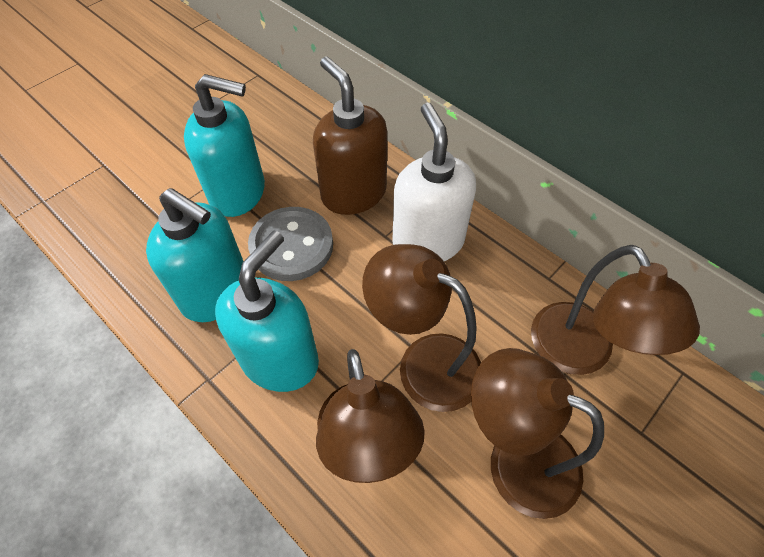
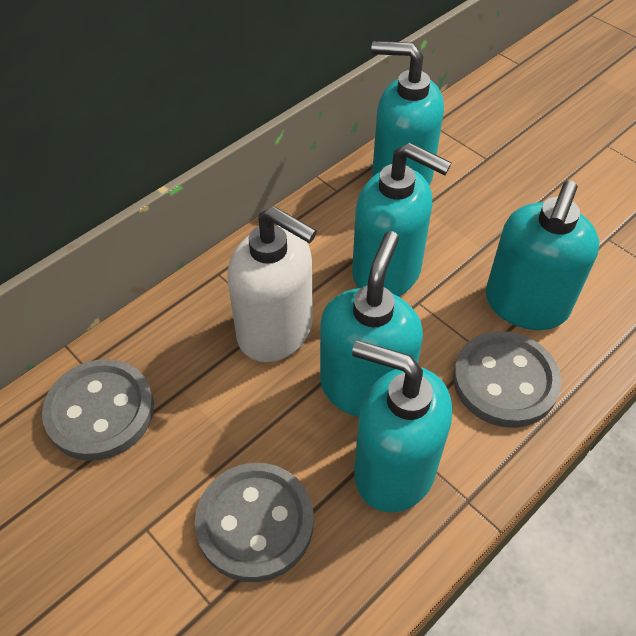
brown lamp: 4 -> 0
brown soap dispenser: 1 -> 0
grey button: 1 -> 3
turquoise soap dispenser: 3 -> 5

